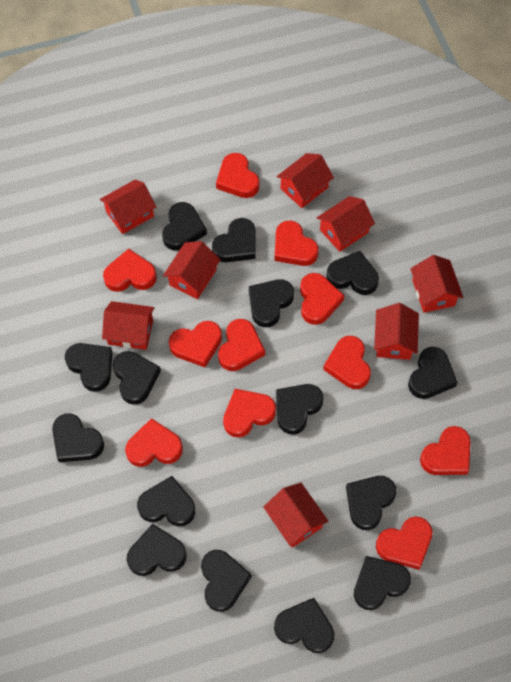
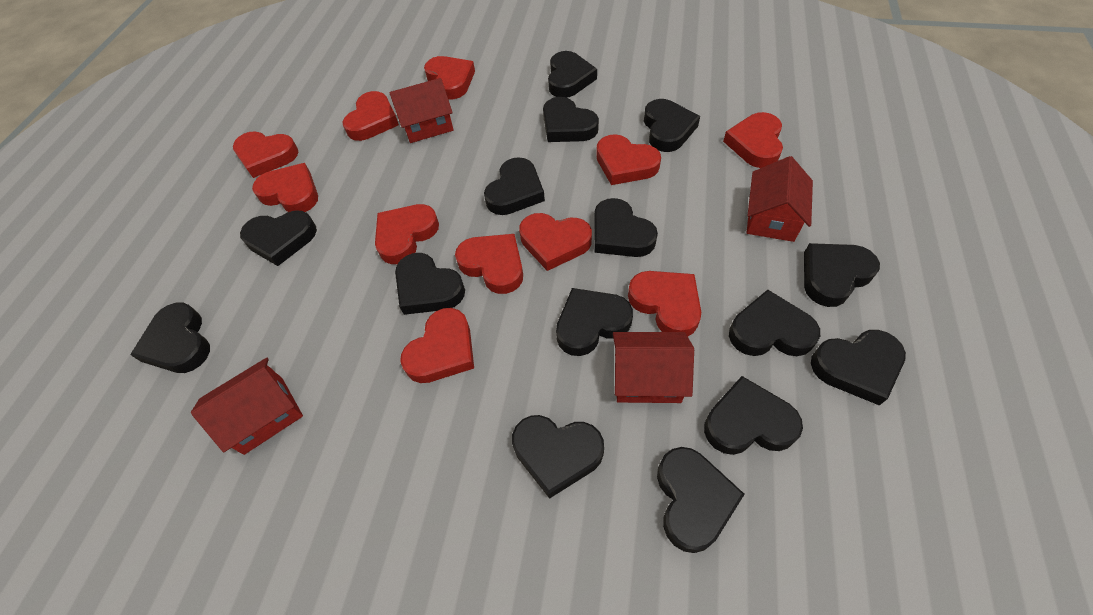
red house: 8 -> 4

